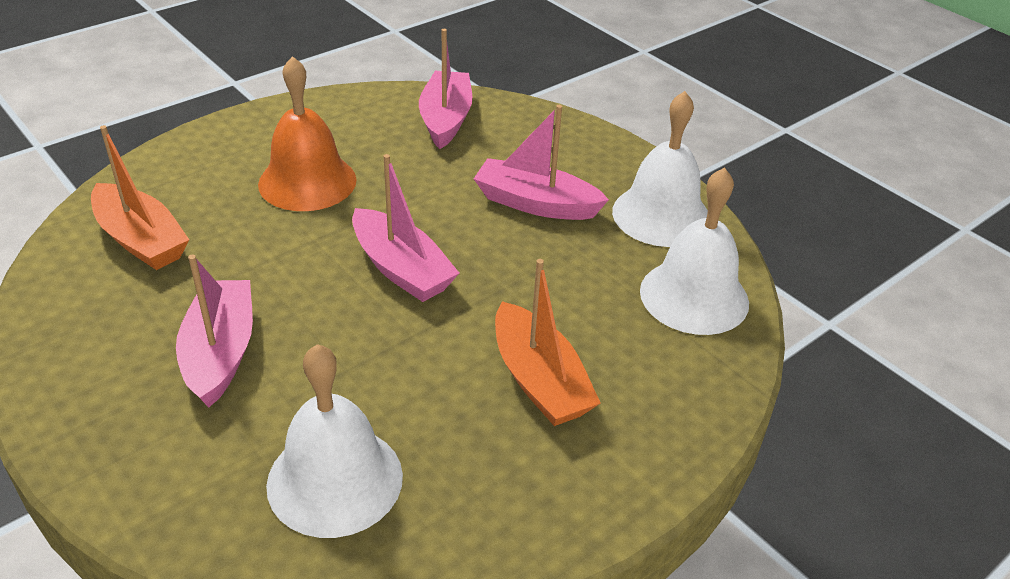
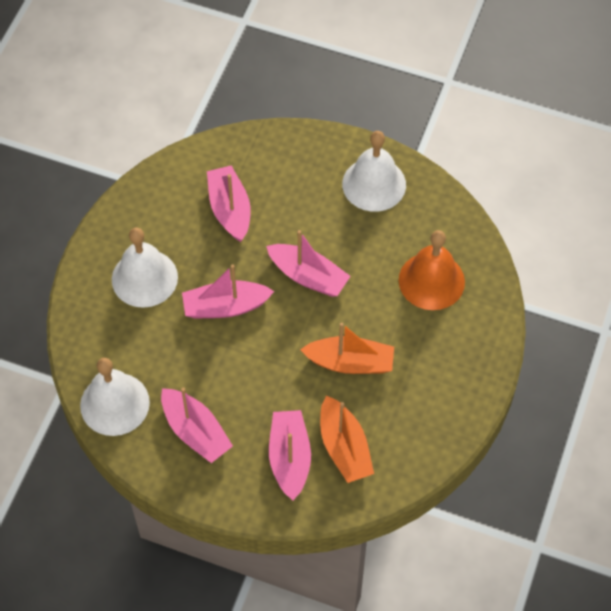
pink boat: 4 -> 5

